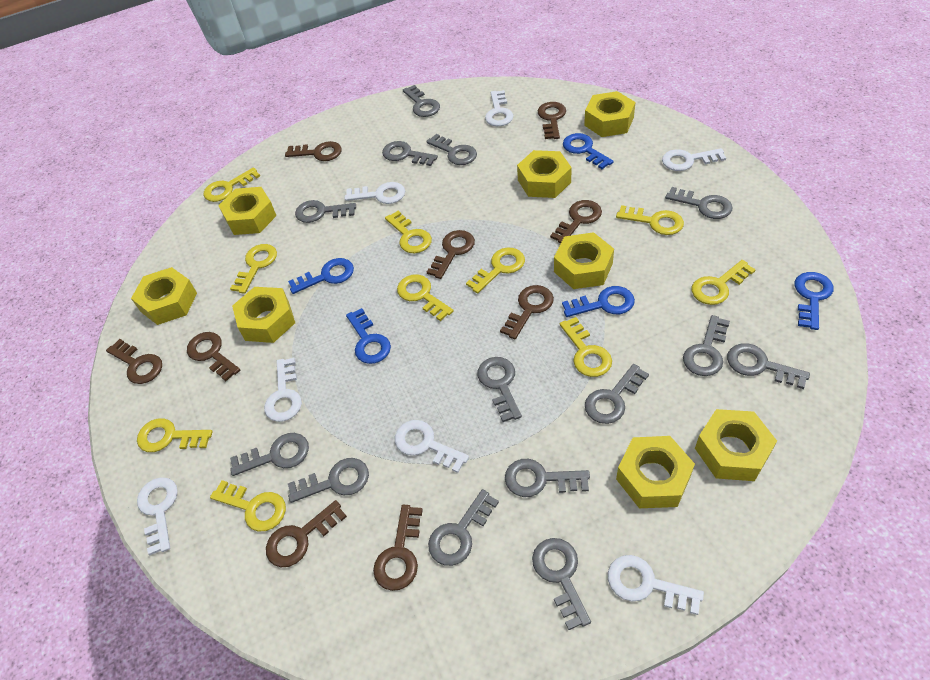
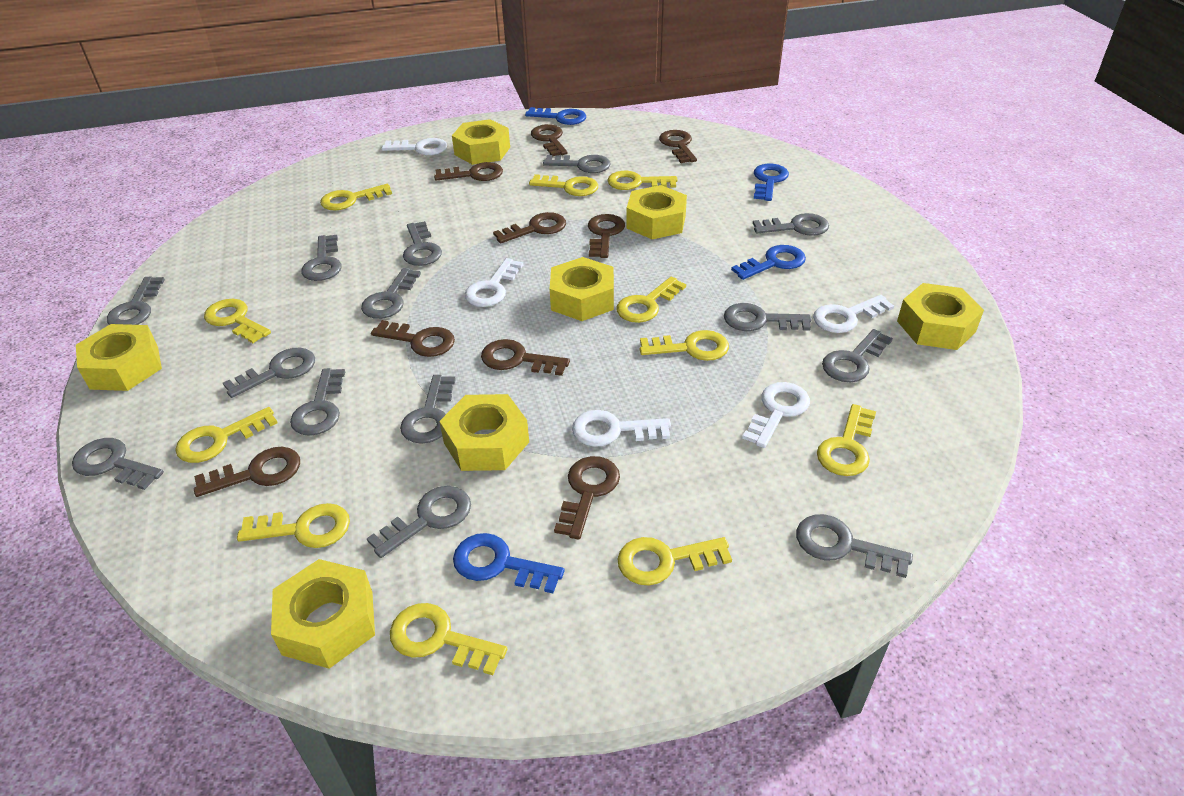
blue key: 5 -> 4
white key: 7 -> 5
yellow key: 10 -> 11
yellow nut: 8 -> 7

